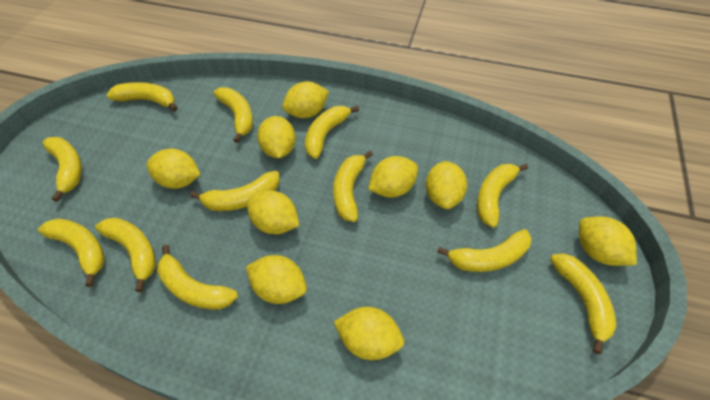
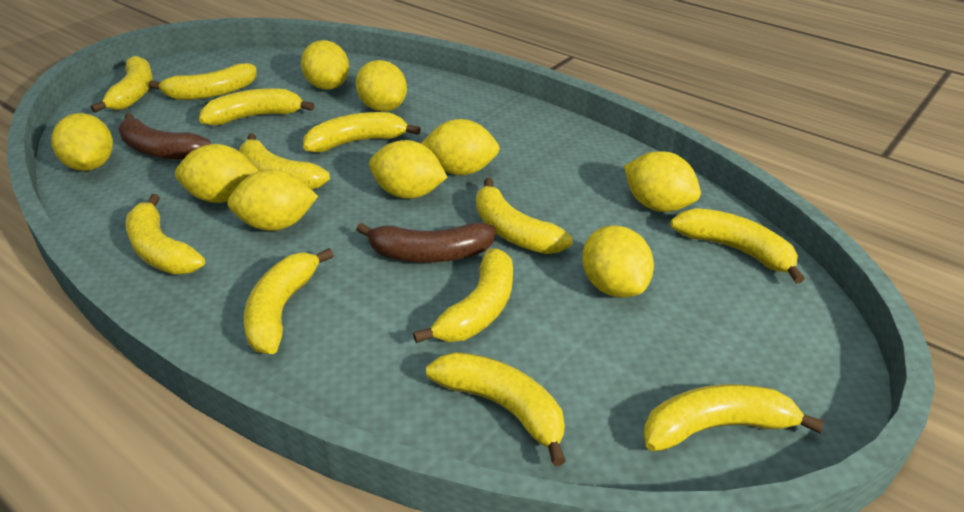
brown banana: 0 -> 2

